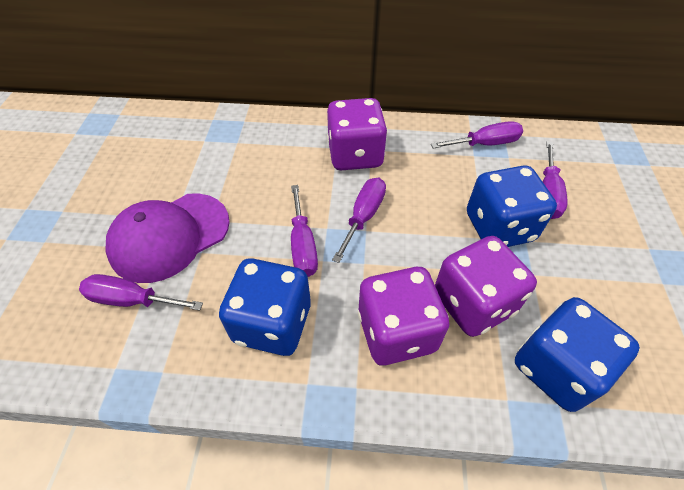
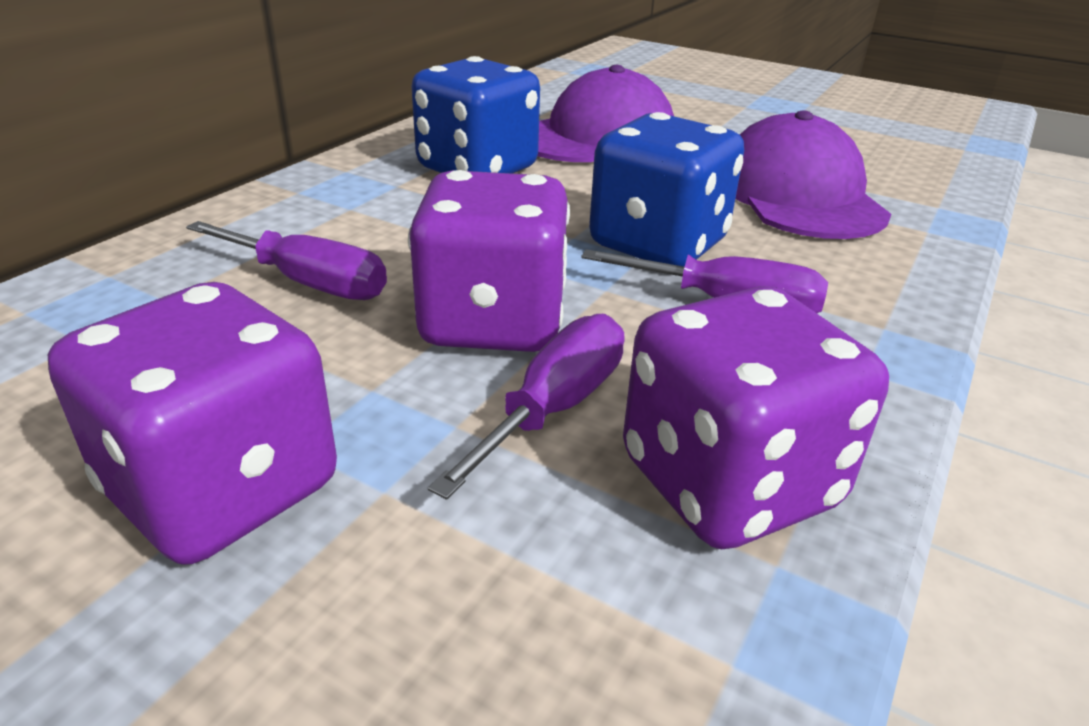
blue dice: 3 -> 2
purple cap: 1 -> 2
purple screwdriver: 5 -> 3

